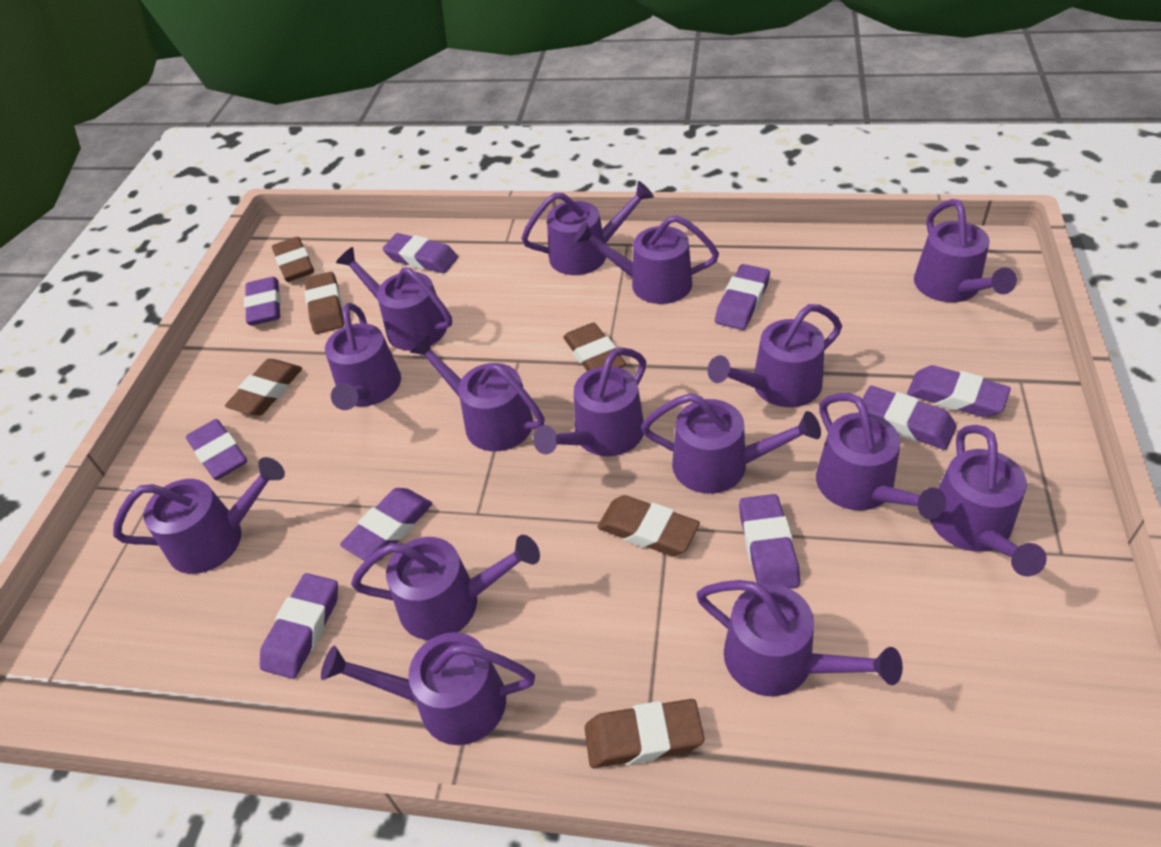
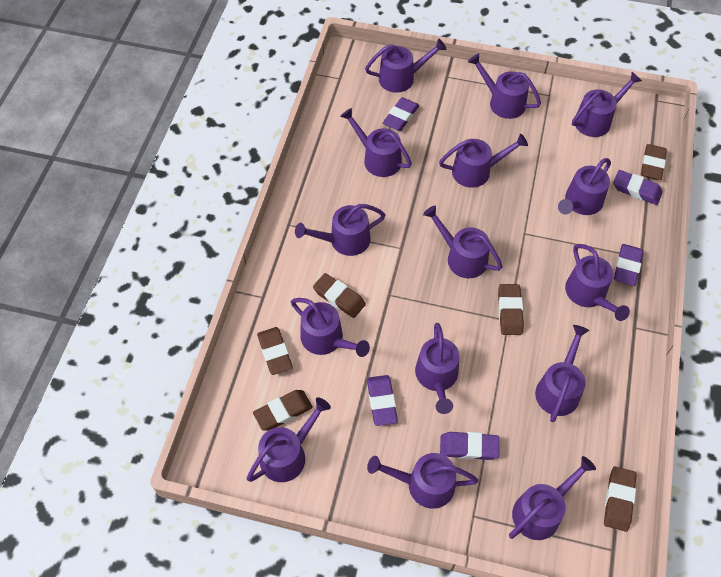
purple eraser: 9 -> 5

